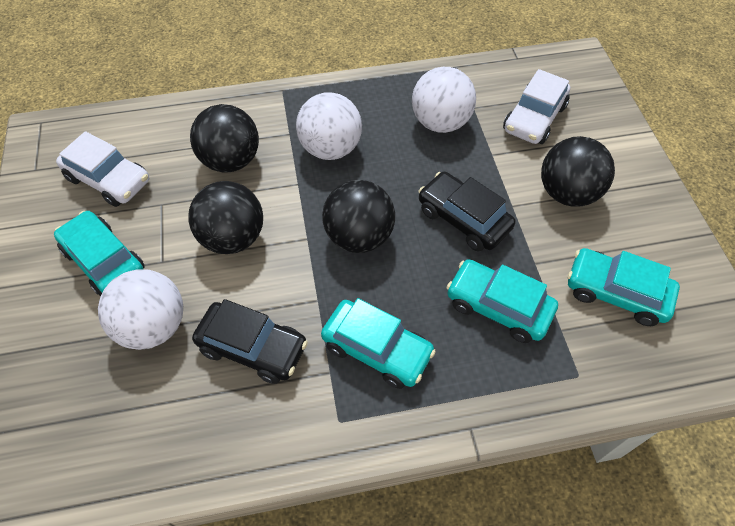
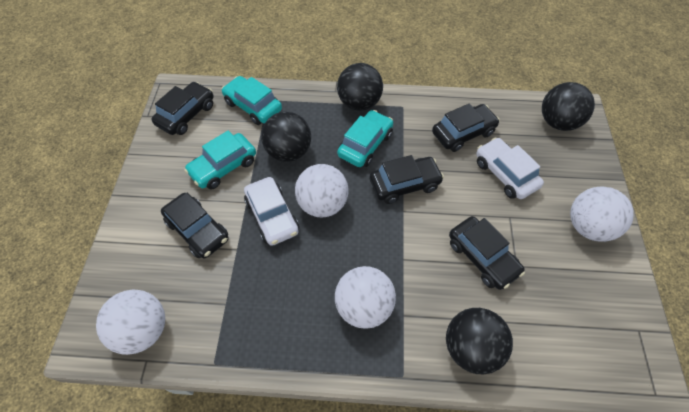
black car: 2 -> 5
turquoise car: 4 -> 3
white ball: 3 -> 4

